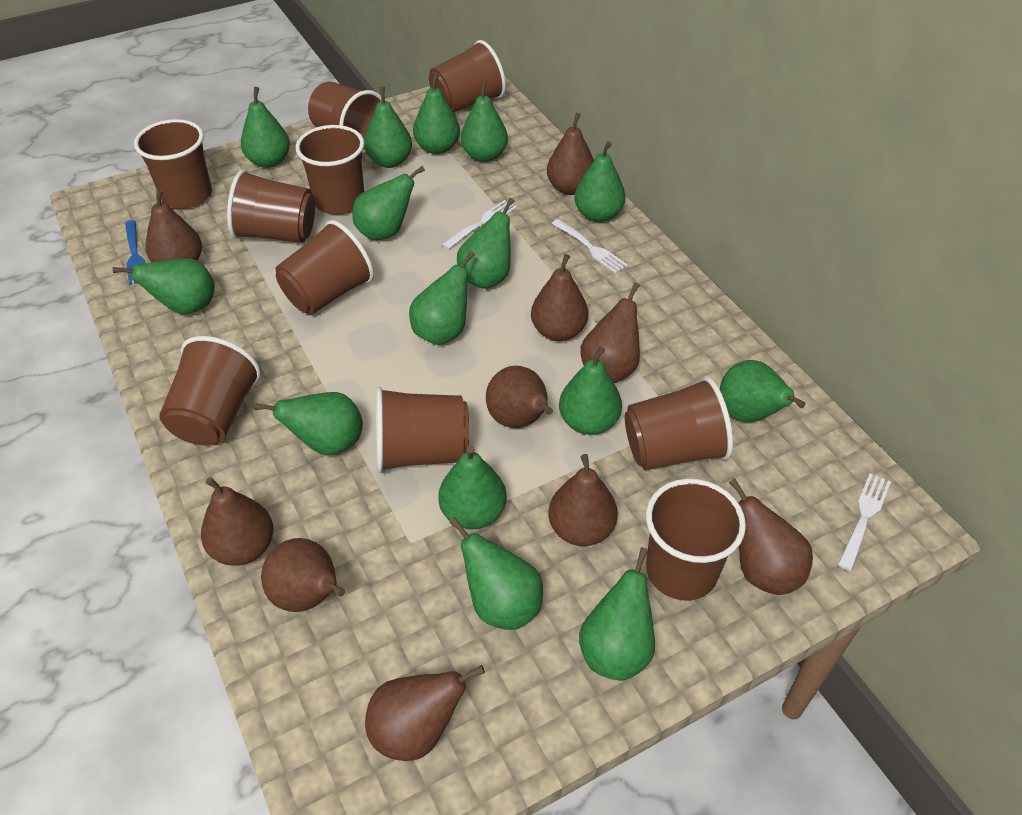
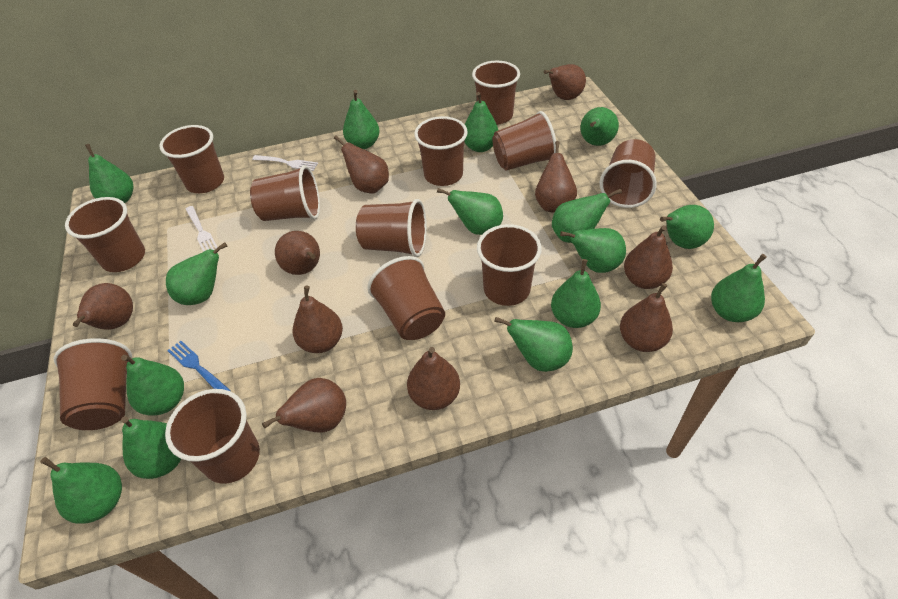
brown cup: 10 -> 12
white fork: 3 -> 2

